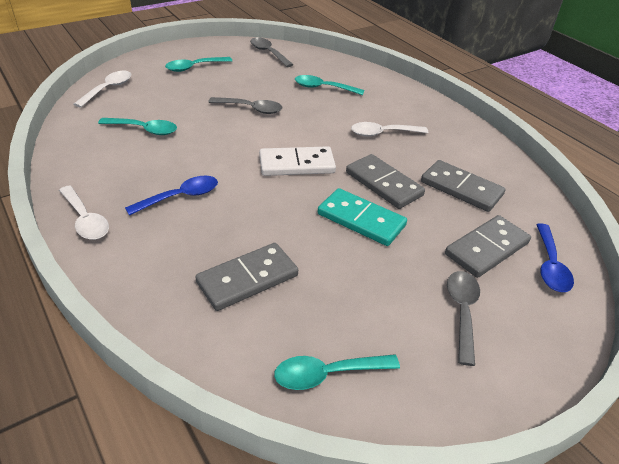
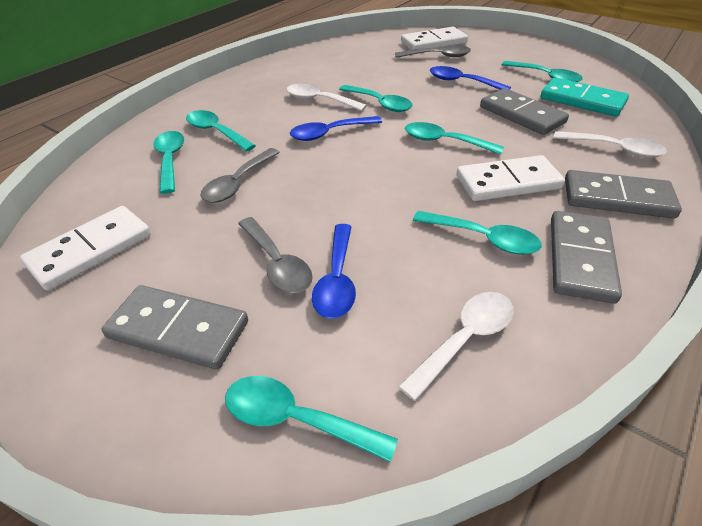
blue spoon: 2 -> 3
turquoise spoon: 4 -> 7
white domino: 1 -> 3

